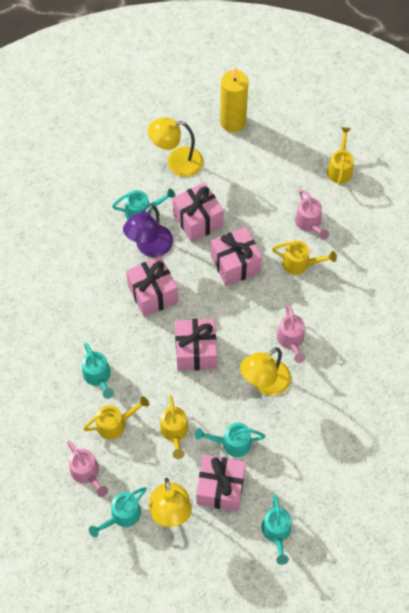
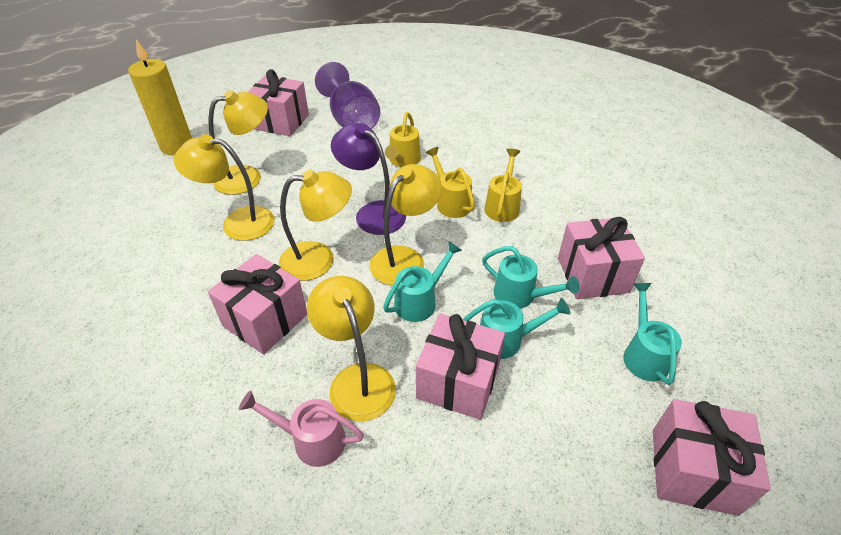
pink watering can: 3 -> 1
purple goblet: 0 -> 1
turquoise watering can: 5 -> 4
yellow lamp: 3 -> 5
yellow watering can: 4 -> 3

